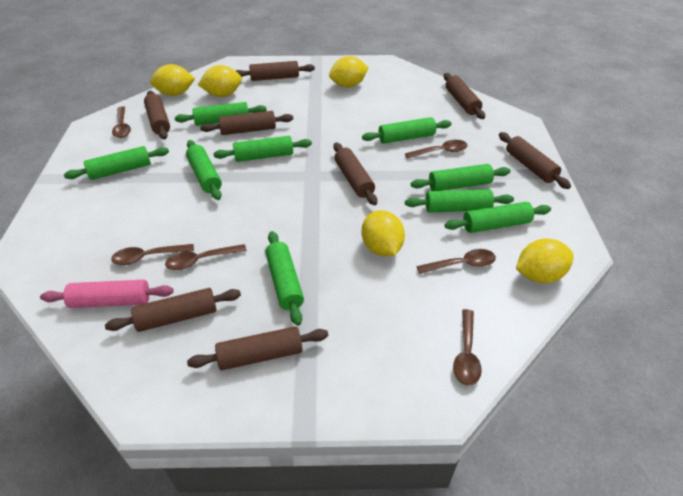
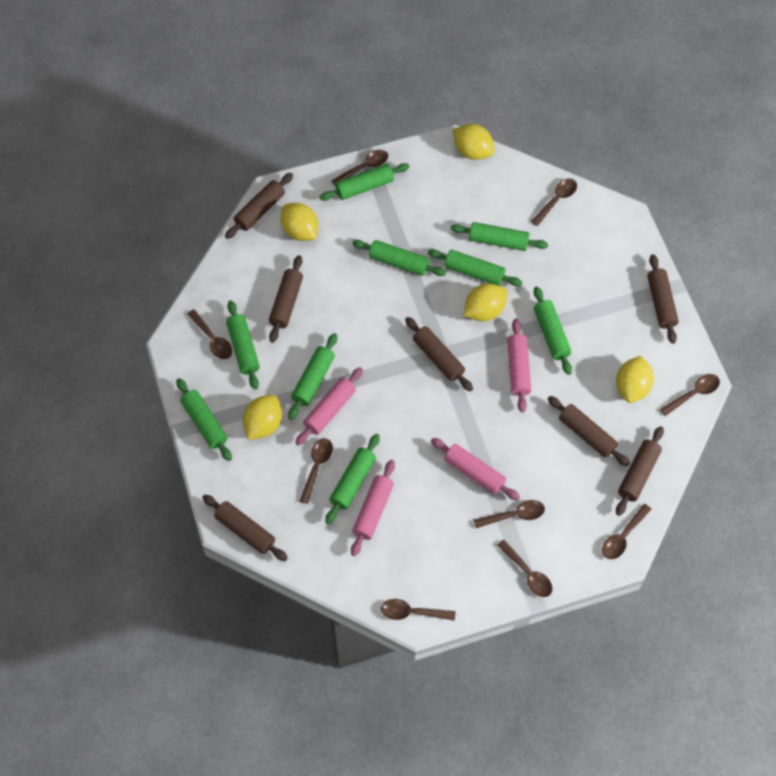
brown rolling pin: 8 -> 7
brown spoon: 6 -> 9
pink rolling pin: 1 -> 4

